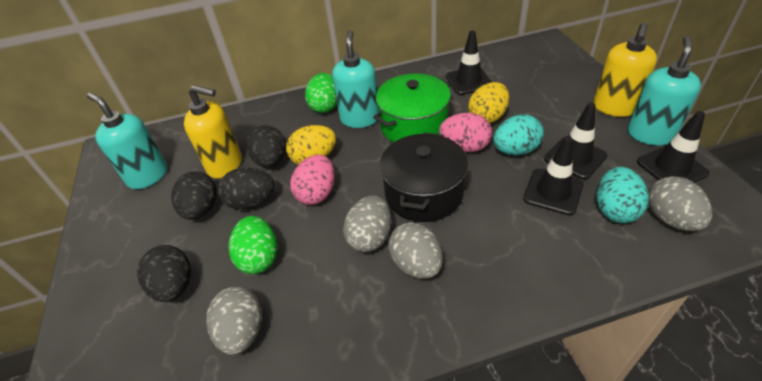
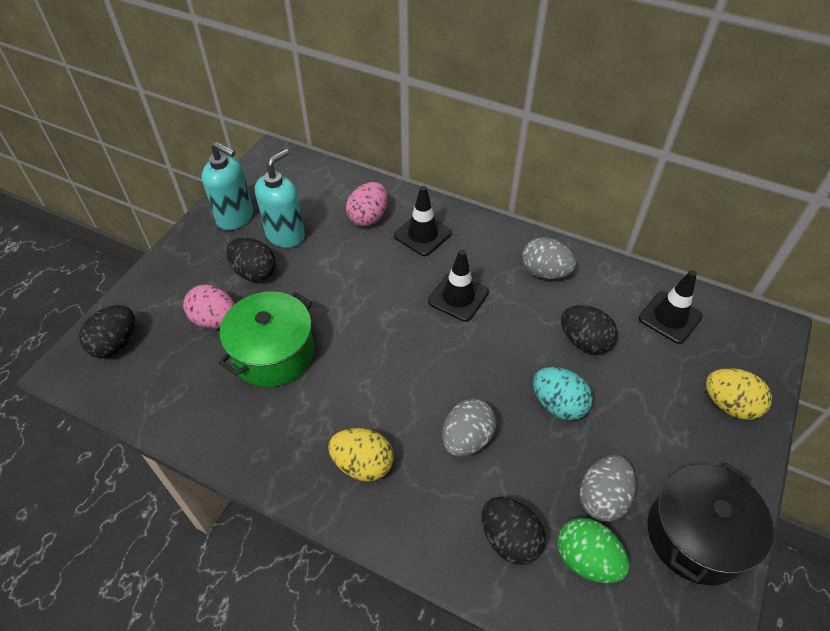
black traffic cone: 4 -> 3
green egg: 2 -> 1
grey egg: 4 -> 3
turquoise egg: 2 -> 1
turquoise soap dispenser: 3 -> 2
yellow soap dispenser: 2 -> 0

